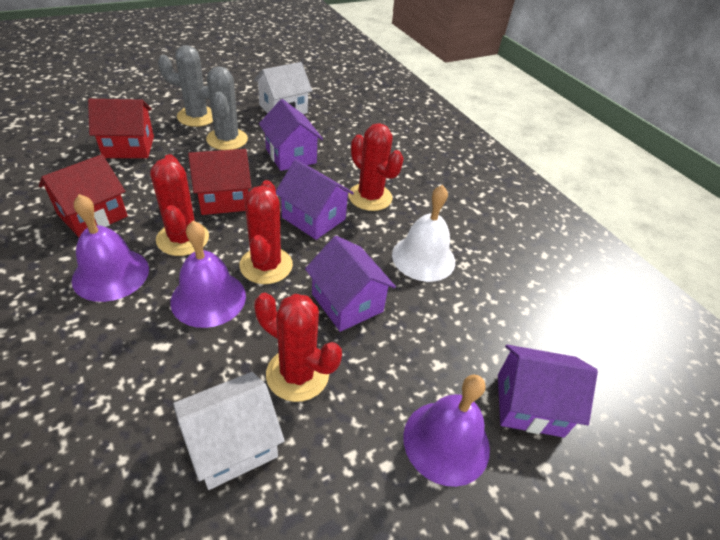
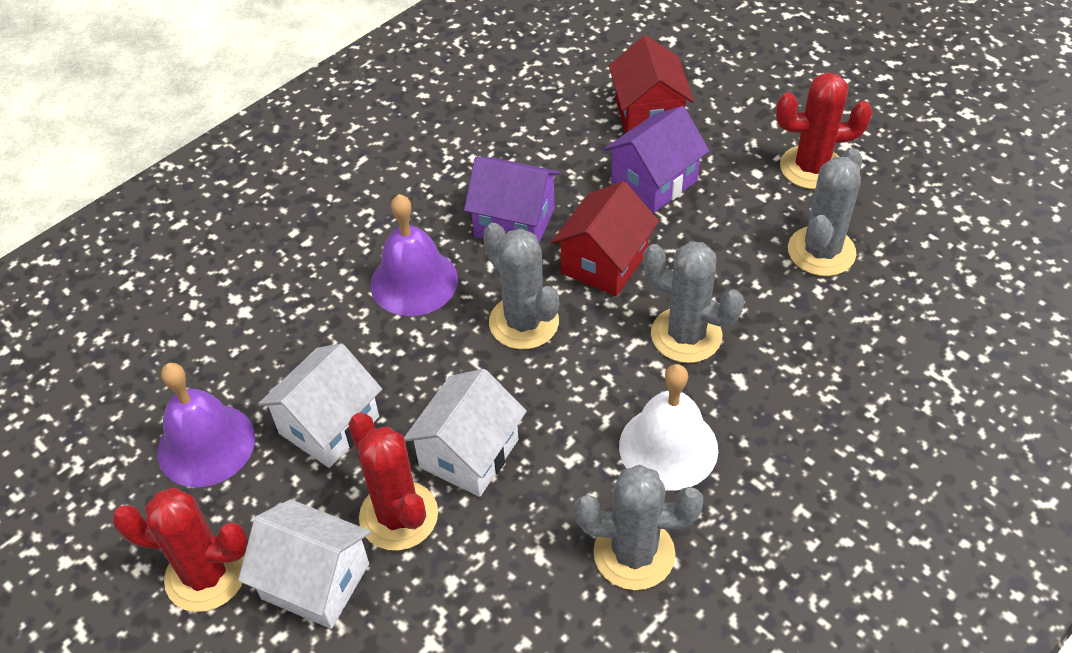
grey cactus: 2 -> 4
purple bell: 3 -> 2
purple house: 4 -> 2
red cactus: 4 -> 3
red house: 3 -> 2
white house: 2 -> 3

